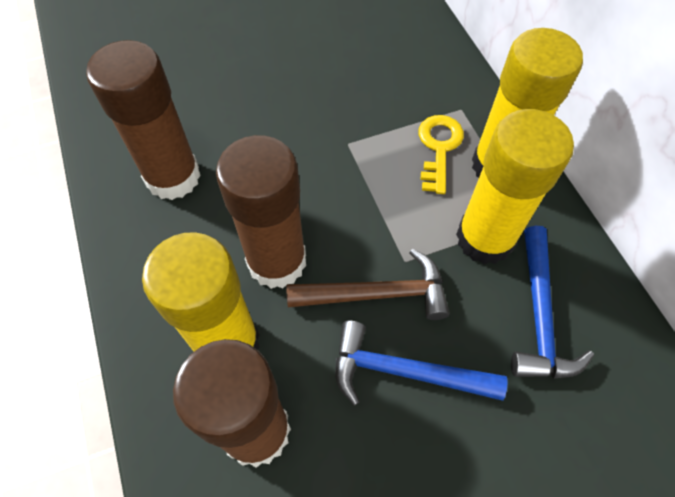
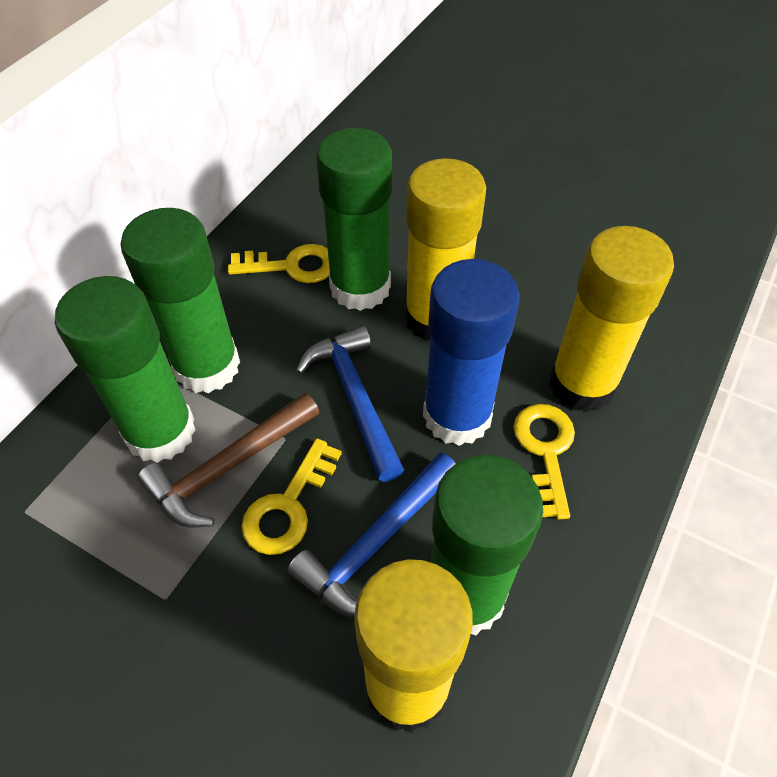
blue glue stick: 0 -> 1
brown glue stick: 3 -> 0
green glue stick: 0 -> 4
yellow key: 1 -> 3

